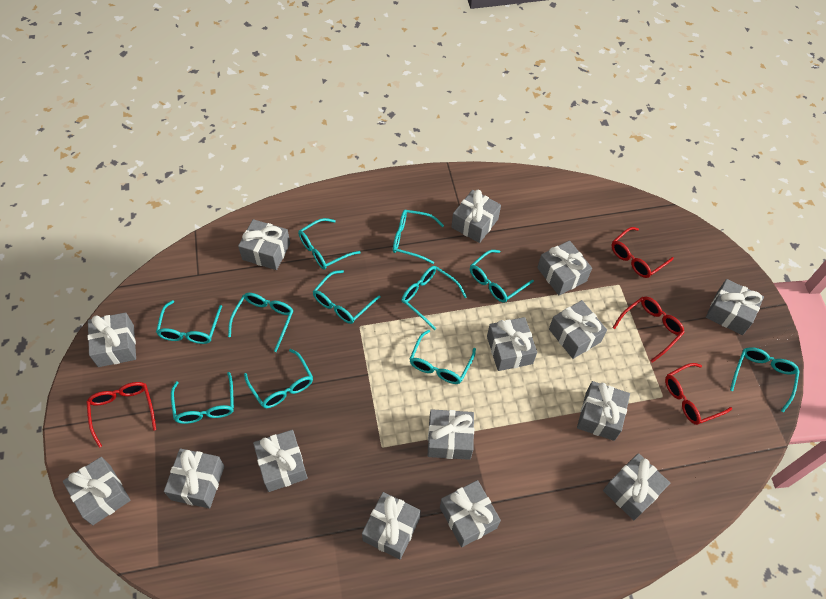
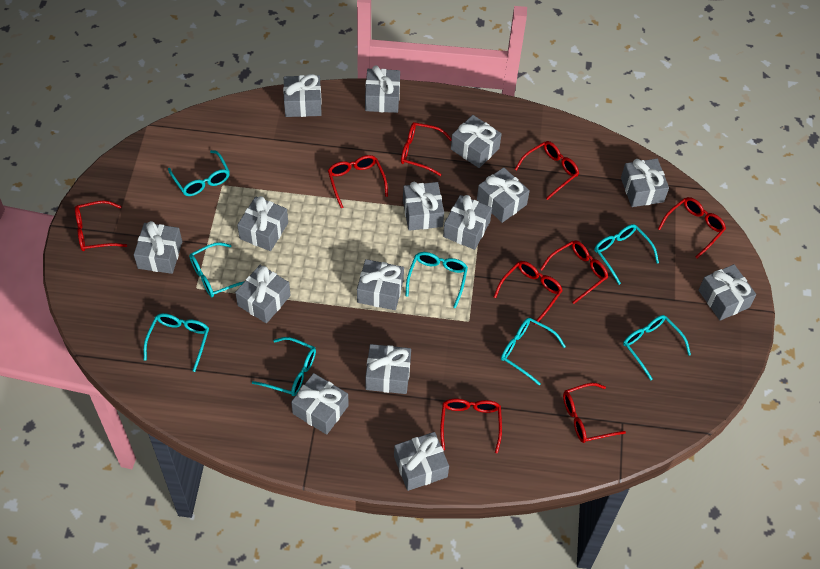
red glasses: 4 -> 9
turquoise glasses: 11 -> 8

